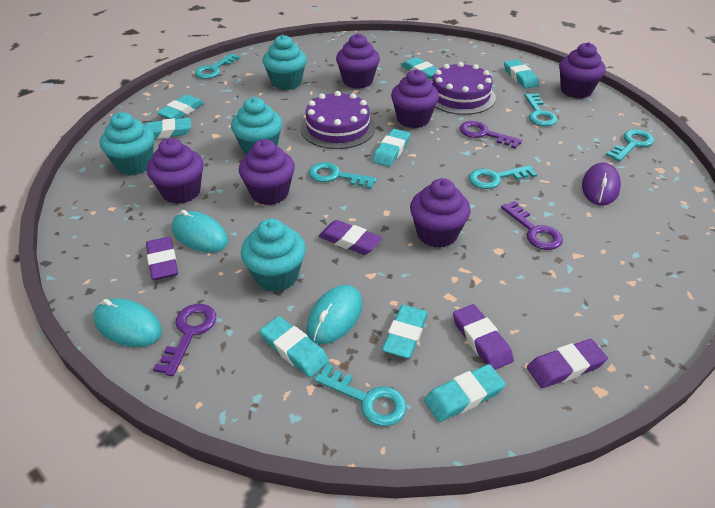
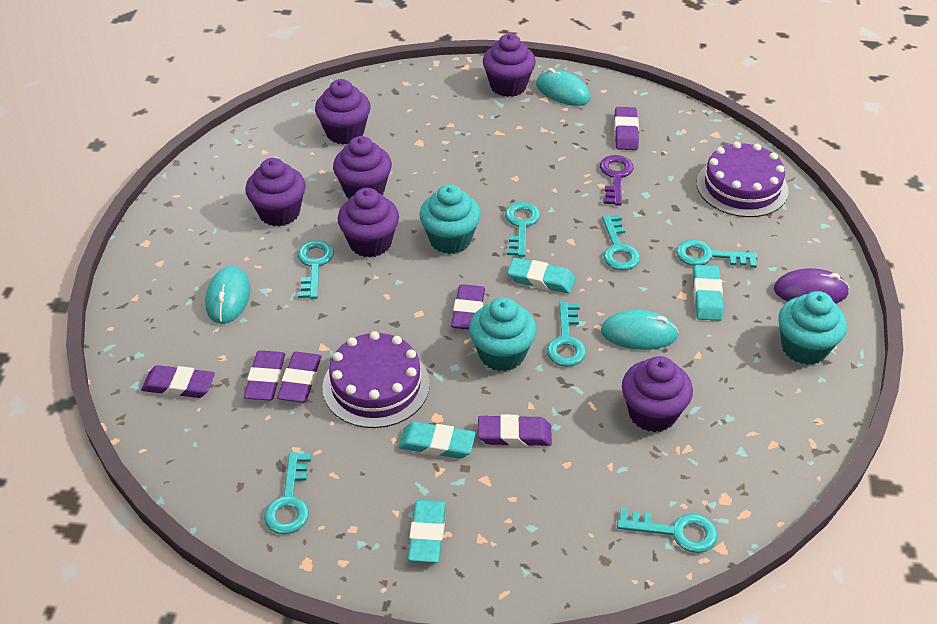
purple eraser: 4 -> 6
purple key: 3 -> 1
turquoise cupcake: 4 -> 3
turquoise eraser: 8 -> 4
turquoise key: 6 -> 7

